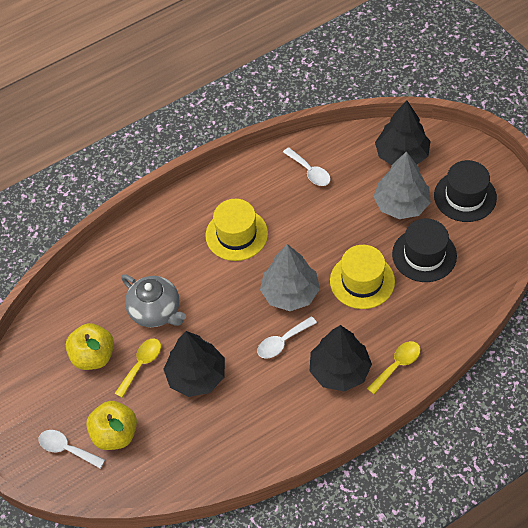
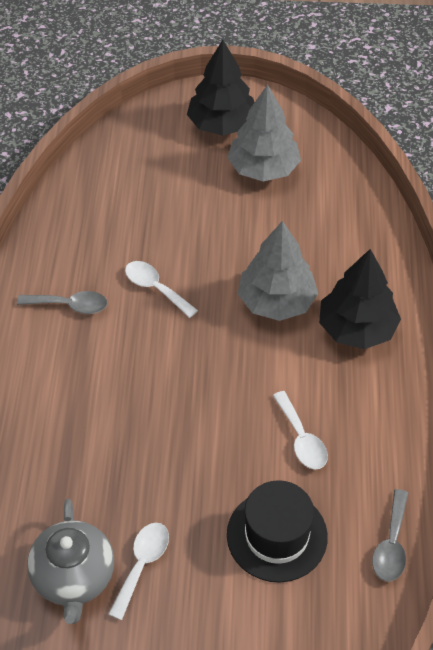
black hat: 2 -> 1
black tree: 3 -> 2
grey spoon: 0 -> 2
yellow apple: 2 -> 0
yellow hat: 2 -> 0
yellow spoon: 2 -> 0

